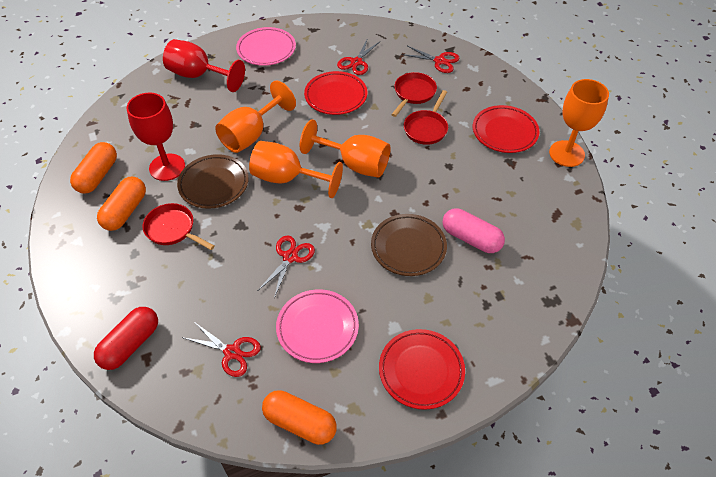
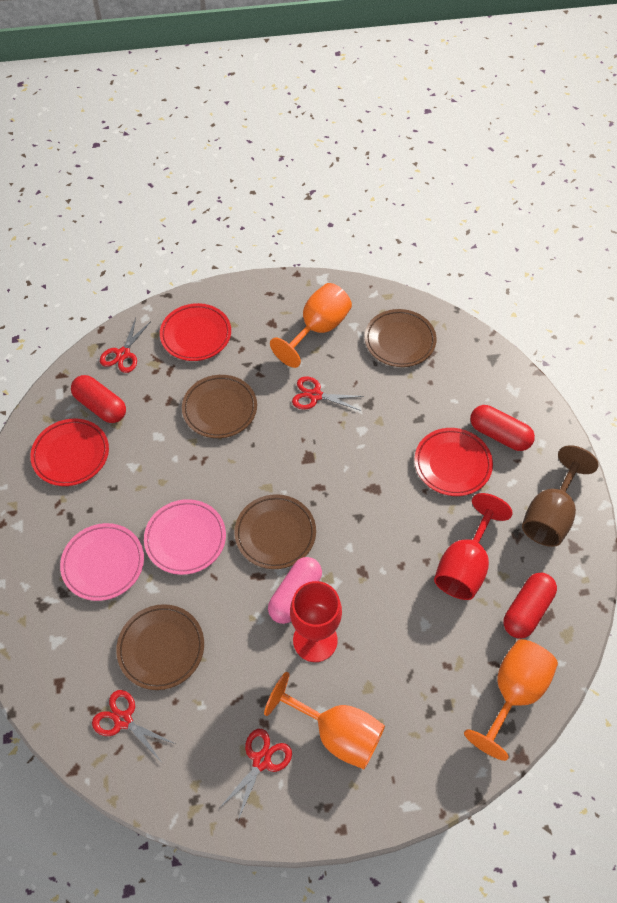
brown goblet: 0 -> 1
brown plate: 2 -> 4
orange capsule: 3 -> 0
orange goblet: 4 -> 3
red capsule: 1 -> 3
red pan: 3 -> 0

